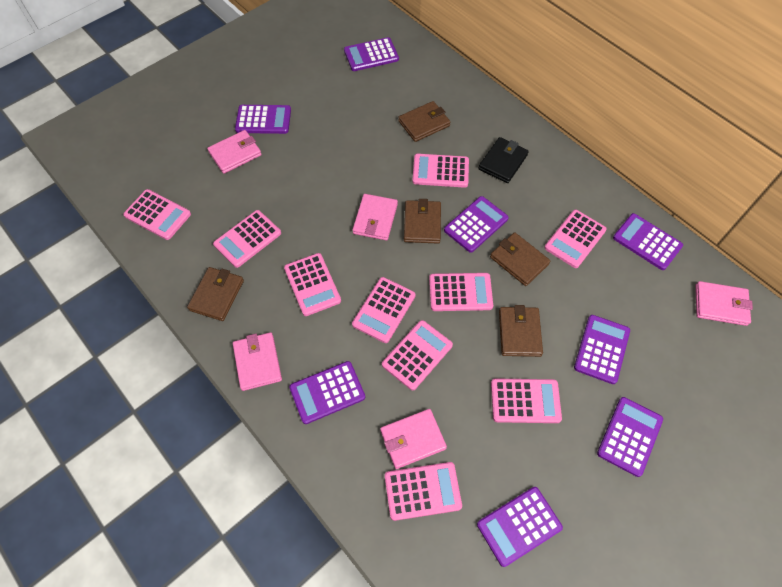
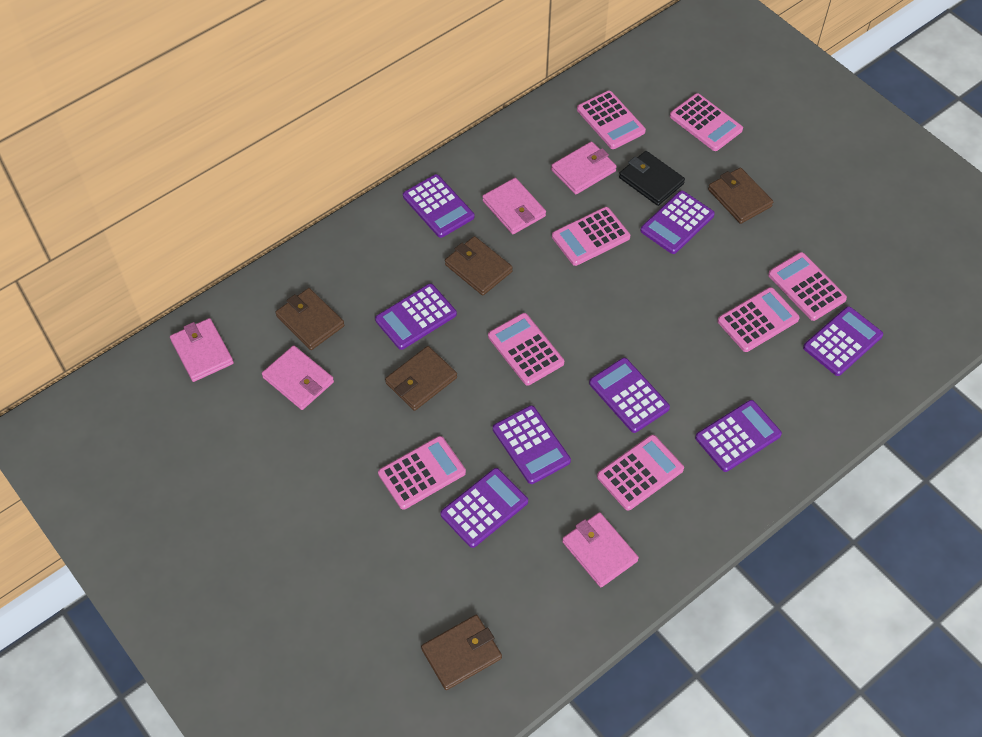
pink calculator: 10 -> 8

